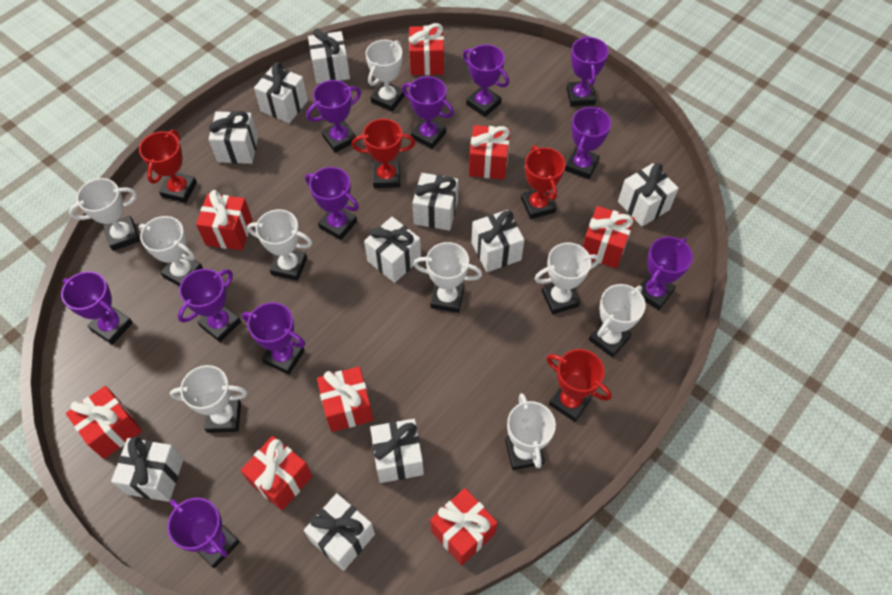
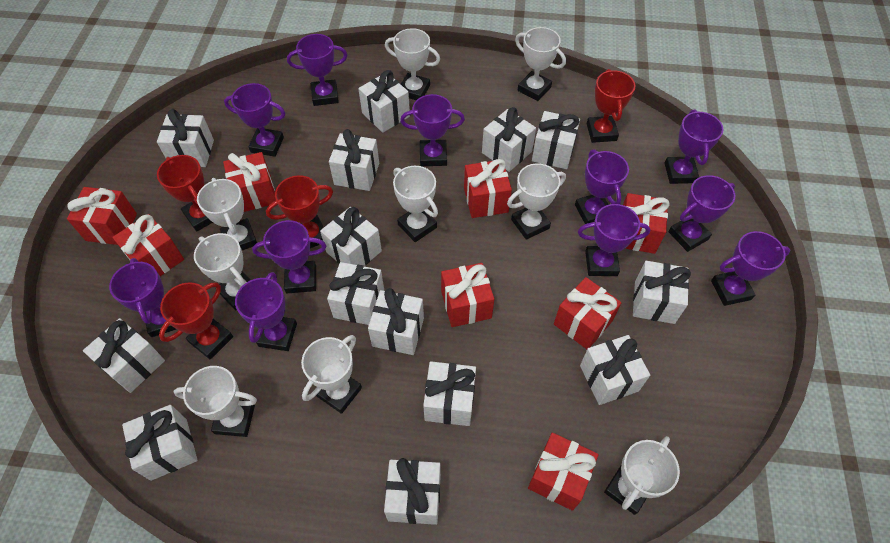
white gift: 10 -> 14

